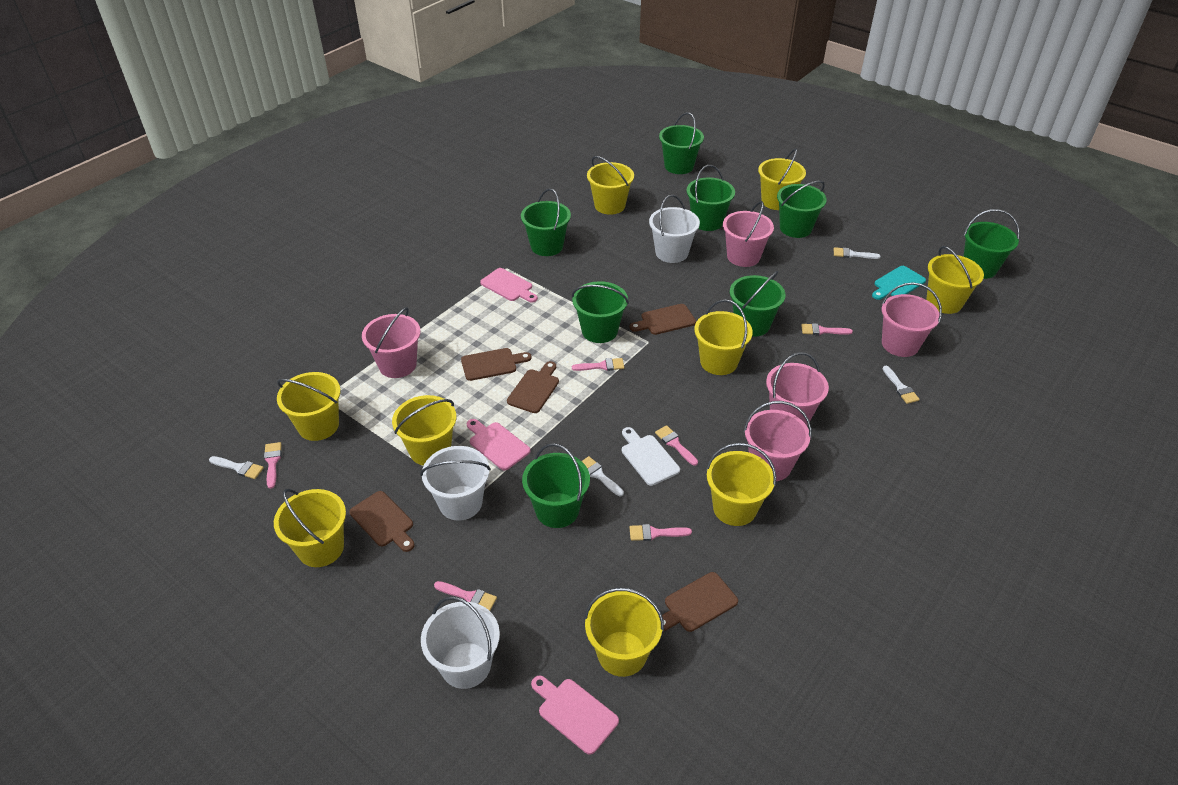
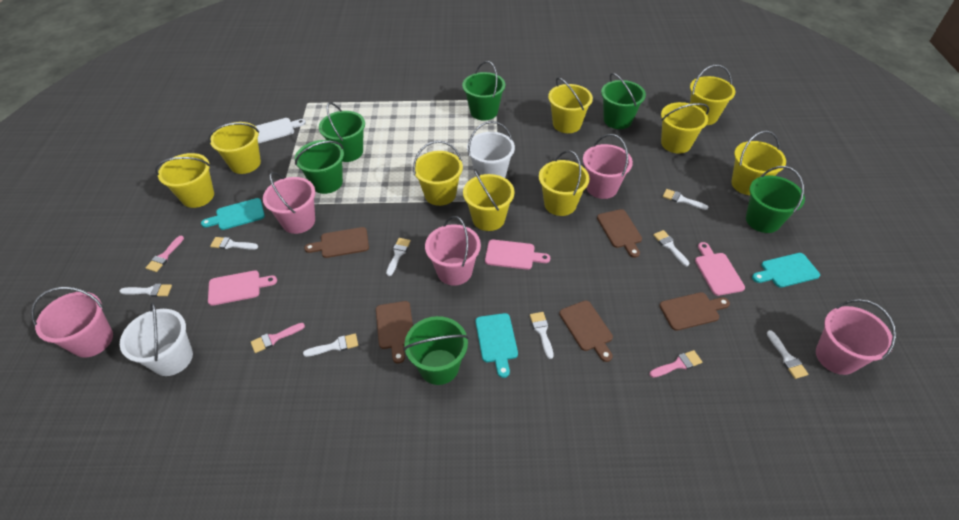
green bucket: 8 -> 6
pink brush: 6 -> 3
turquoise cutting board: 1 -> 3
white brush: 4 -> 8
white bucket: 3 -> 2

